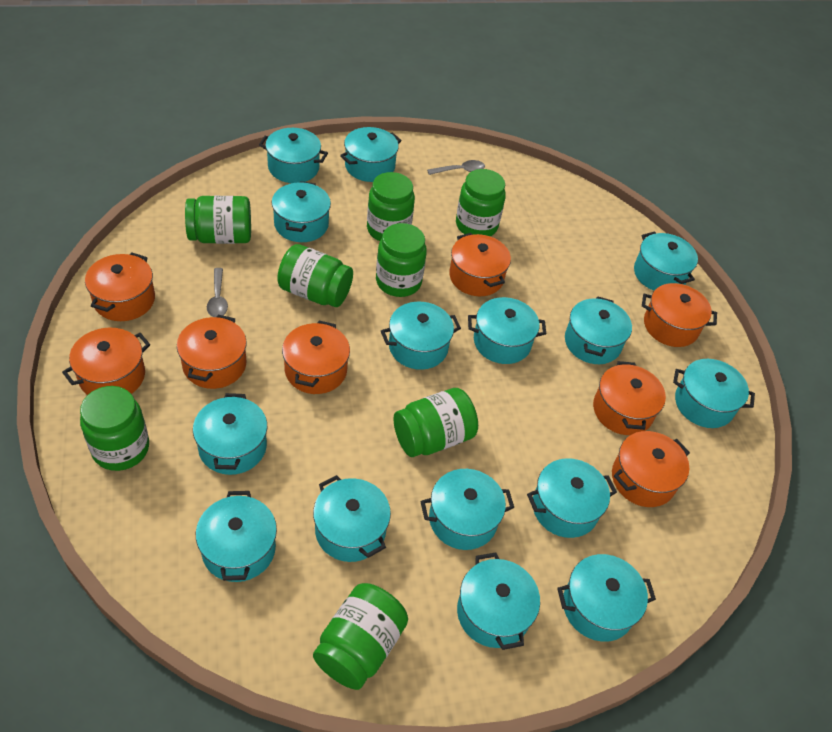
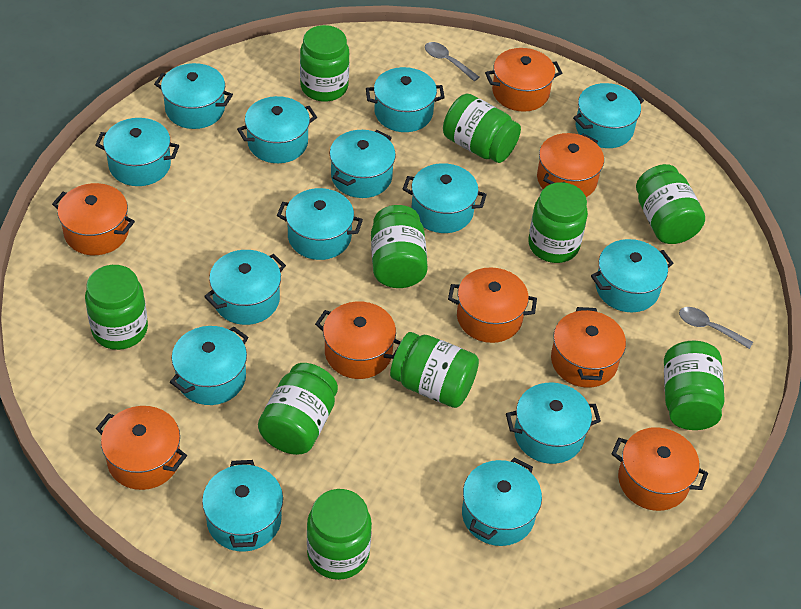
green jar: 8 -> 10
turquoise pot: 15 -> 14

